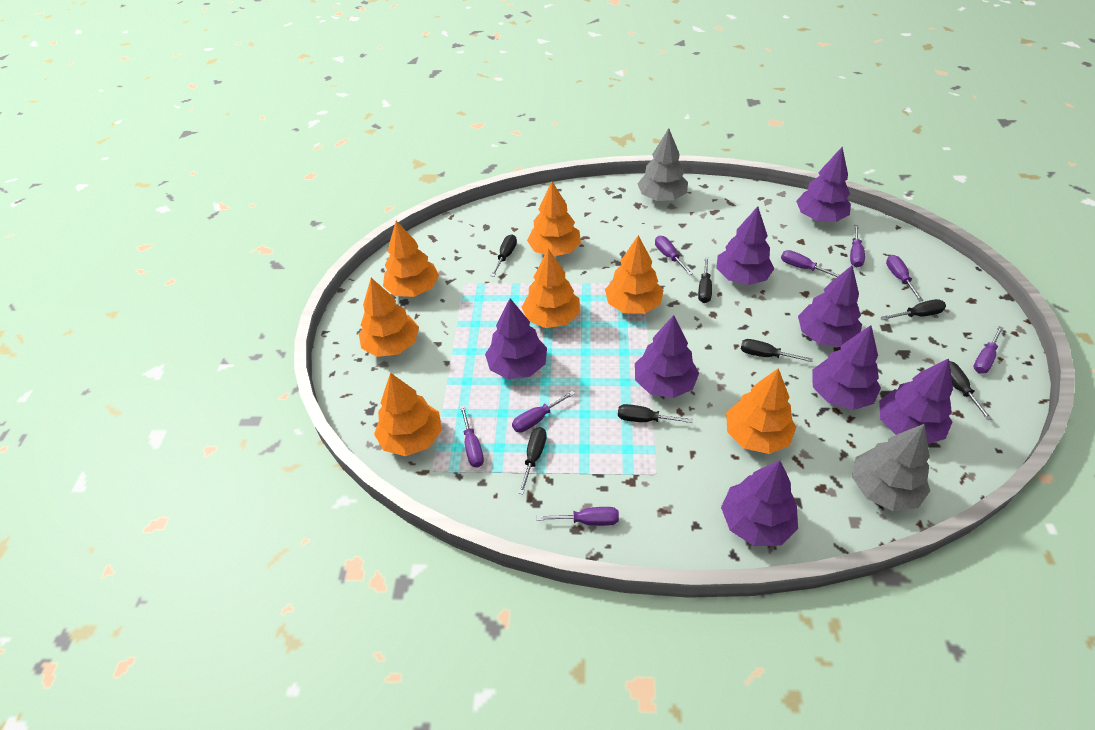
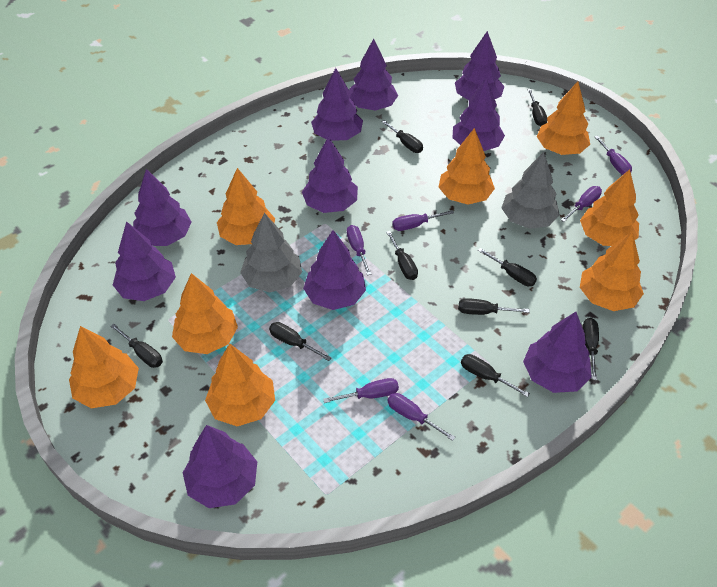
black screwdriver: 7 -> 9
orange tree: 7 -> 8
purple screwdriver: 8 -> 6
purple tree: 8 -> 10

